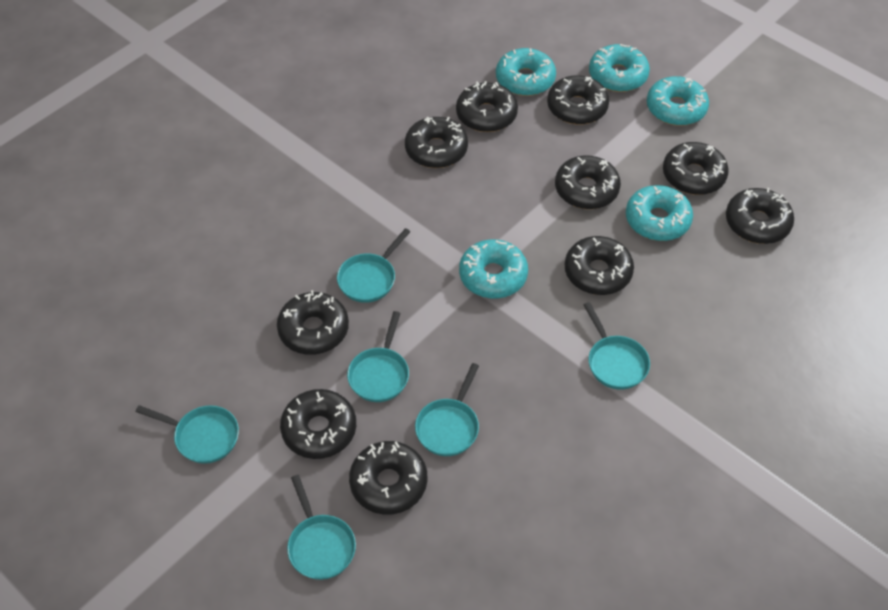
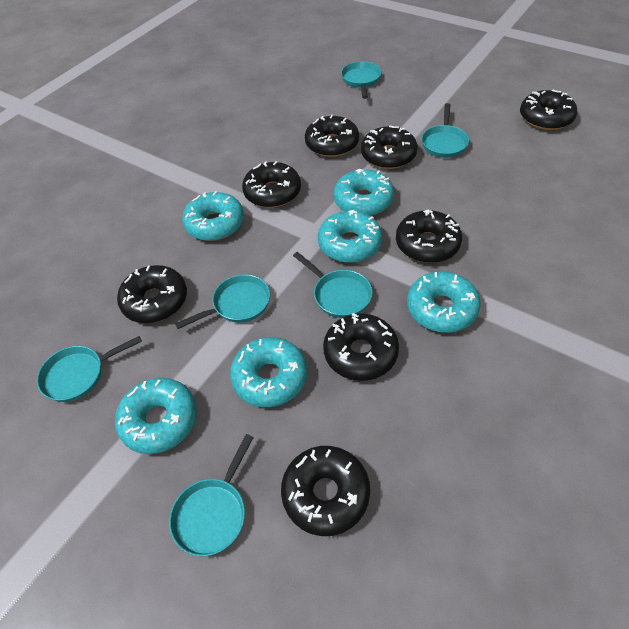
black donut: 10 -> 8
turquoise donut: 5 -> 6

